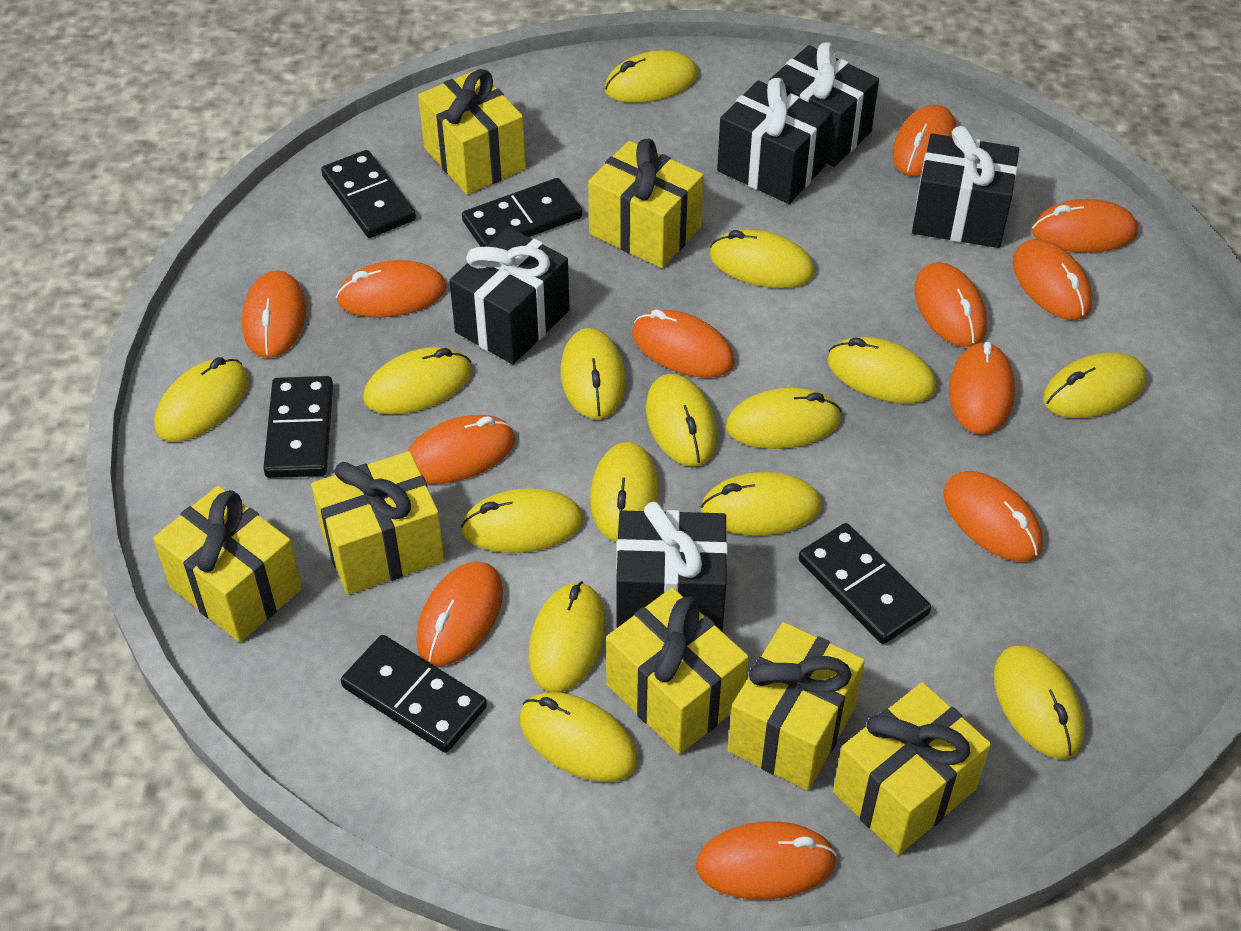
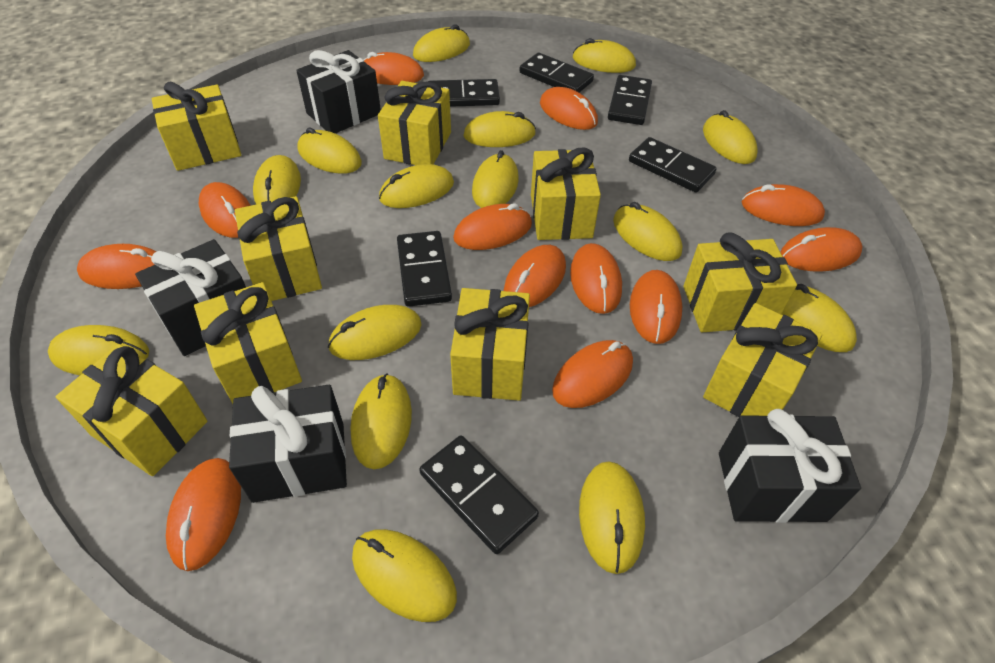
black domino: 5 -> 6
black gift: 5 -> 4
yellow gift: 7 -> 9

